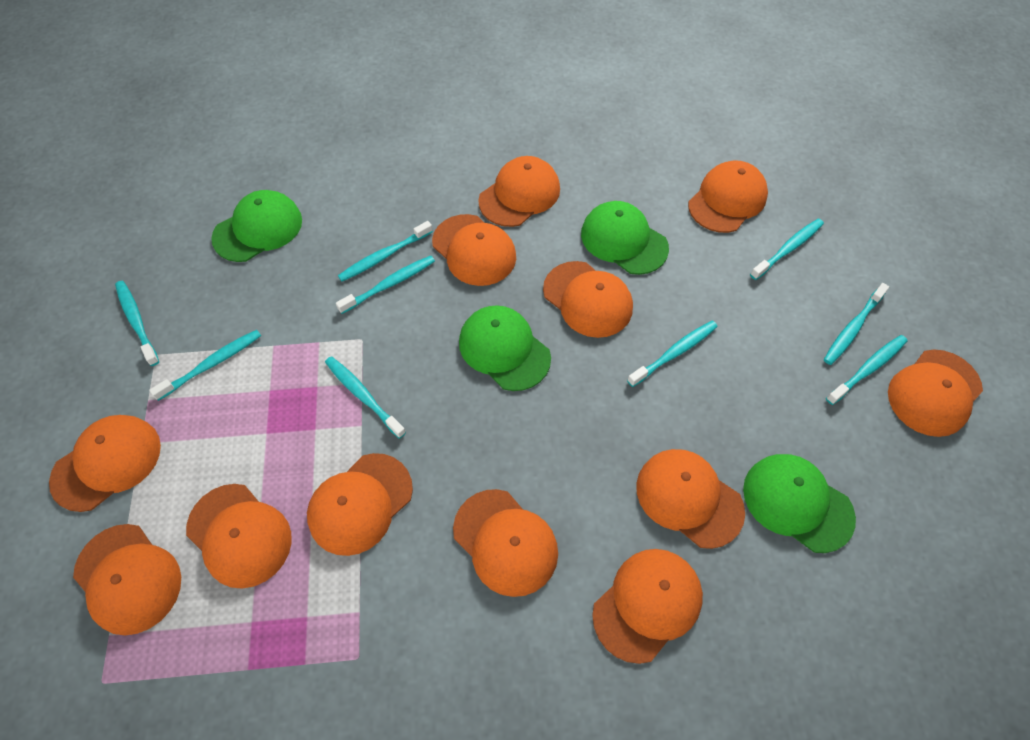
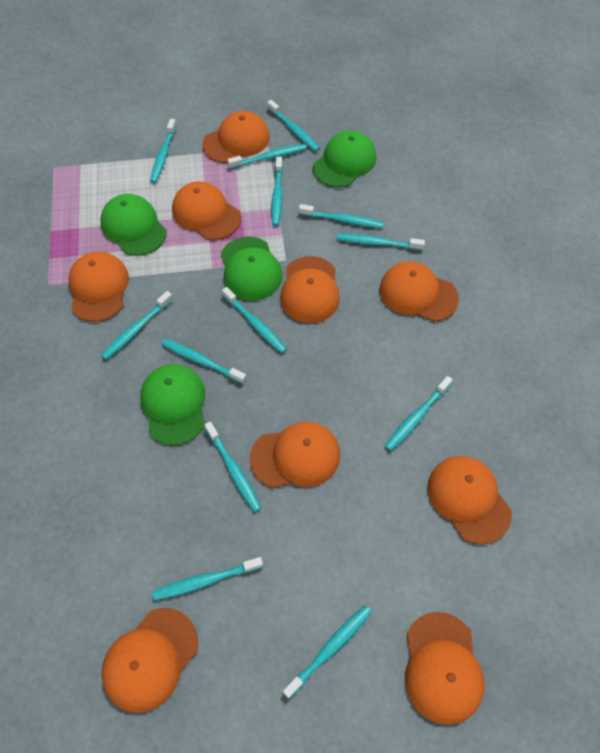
orange cap: 12 -> 9
turquoise toothbrush: 9 -> 13

